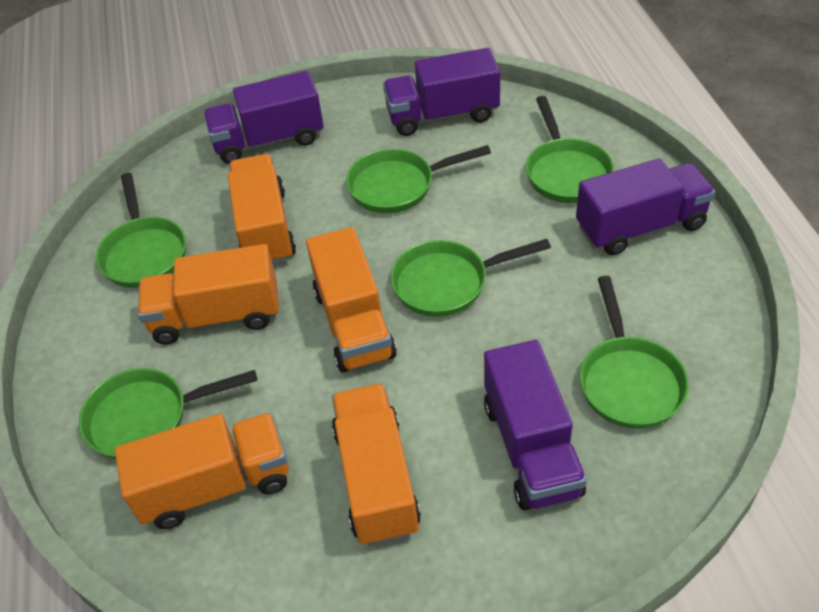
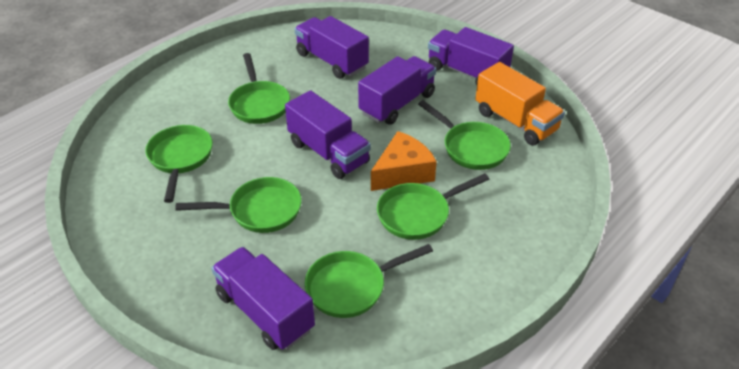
orange cheese: 0 -> 1
orange truck: 5 -> 1
purple truck: 4 -> 5

